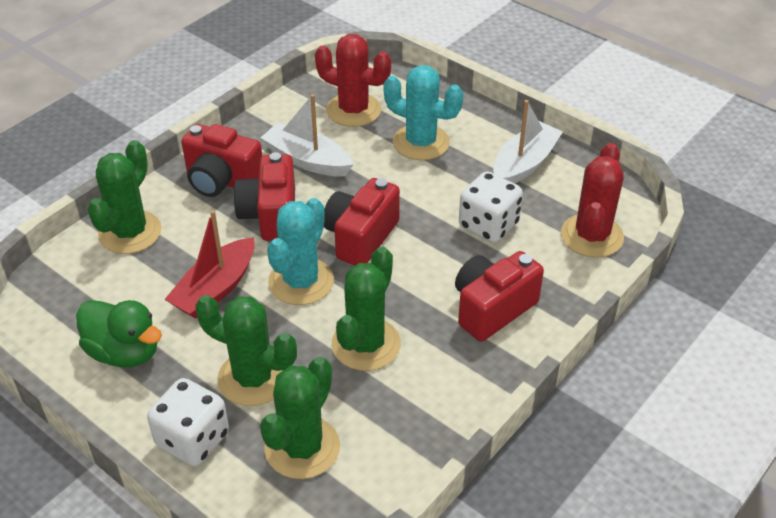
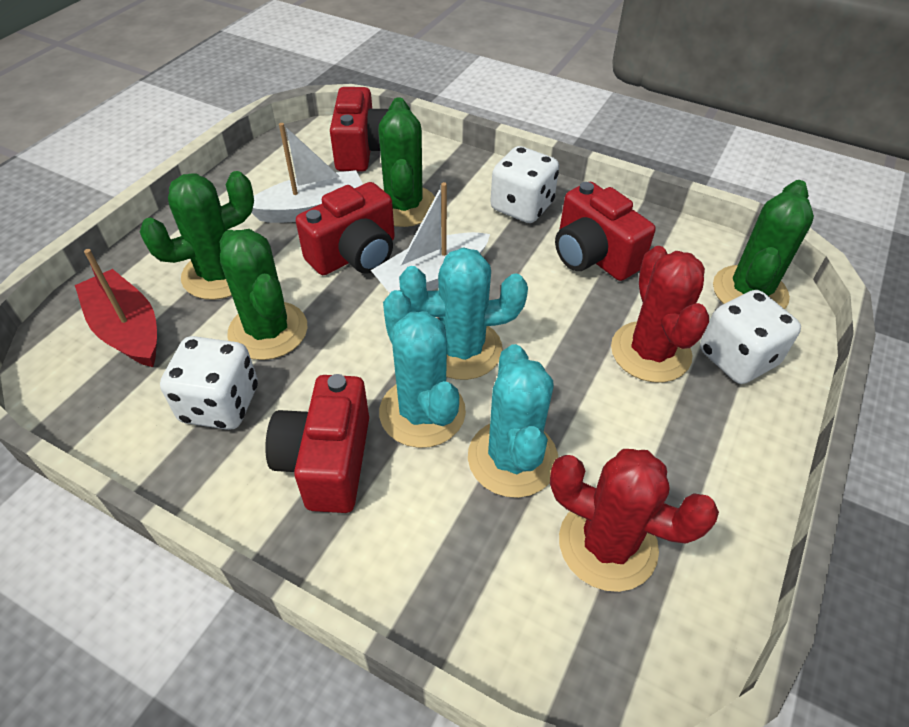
green duck: 1 -> 0
turquoise cactus: 2 -> 3
white dice: 2 -> 3

